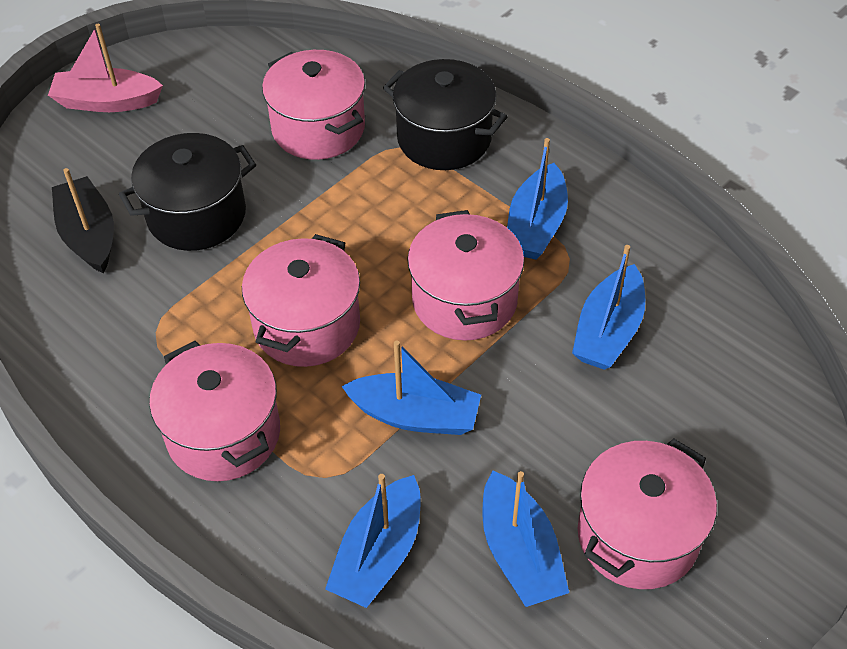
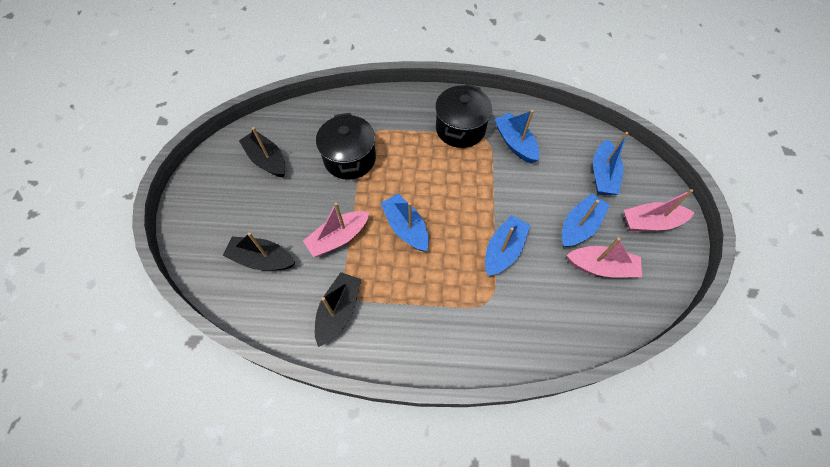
black boat: 1 -> 3
pink boat: 1 -> 3
pink pot: 5 -> 0

